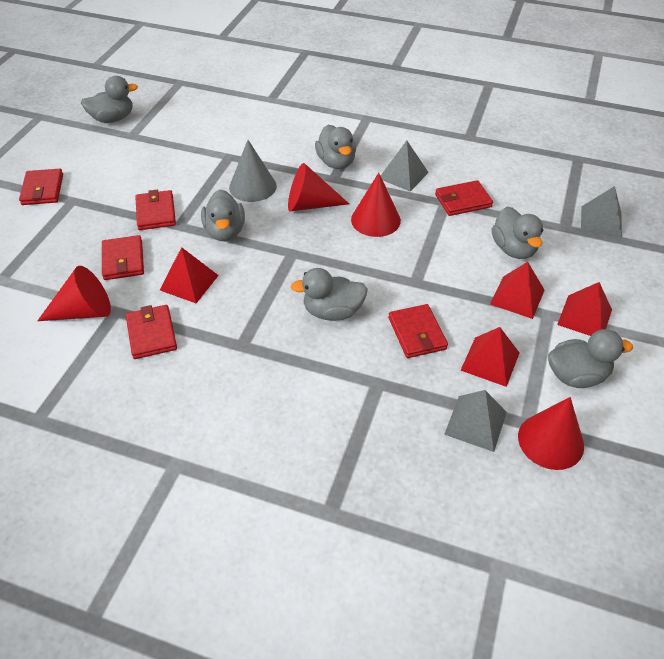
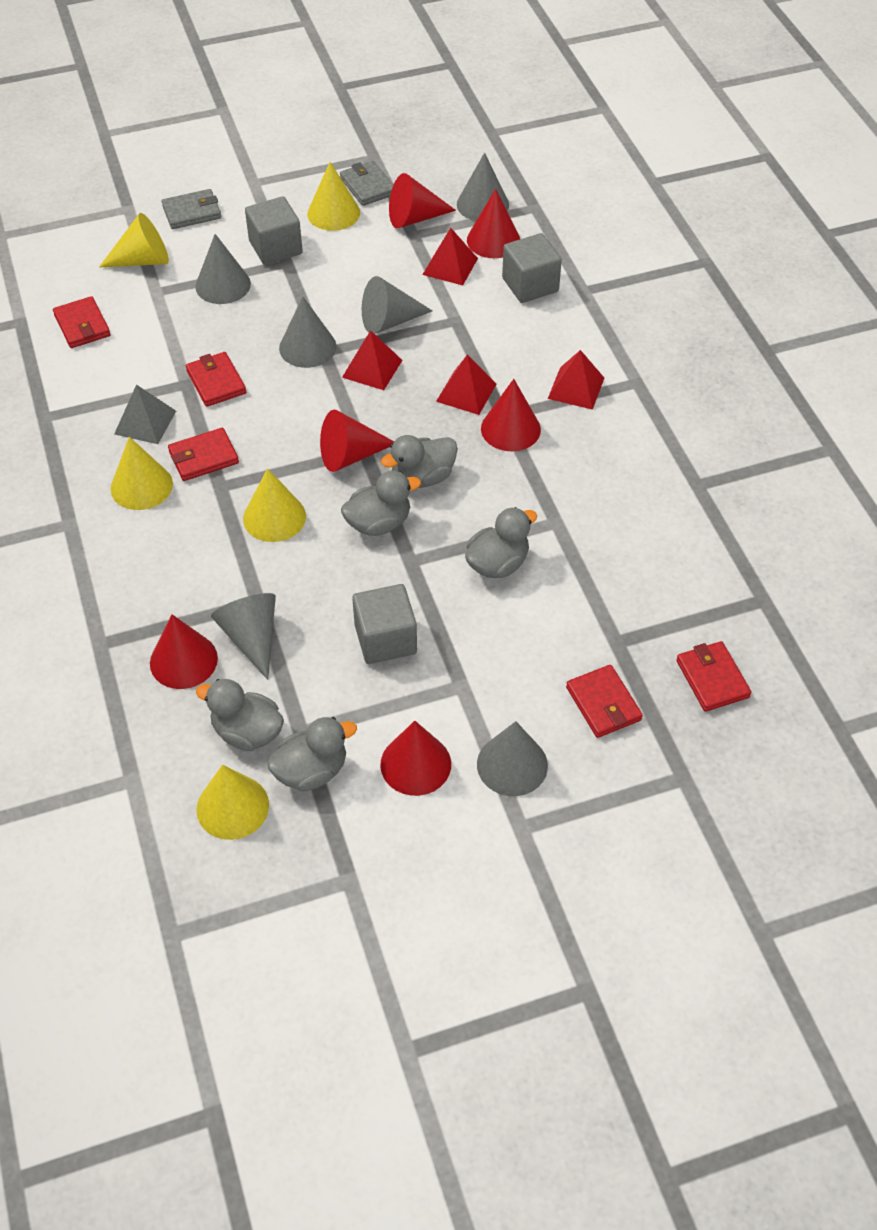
grey cone: 1 -> 6
grey cube: 0 -> 3
grey duck: 6 -> 5
grey pyramid: 3 -> 1
grey wallet: 0 -> 2
red cone: 4 -> 6
red wallet: 6 -> 5
yellow cone: 0 -> 5

